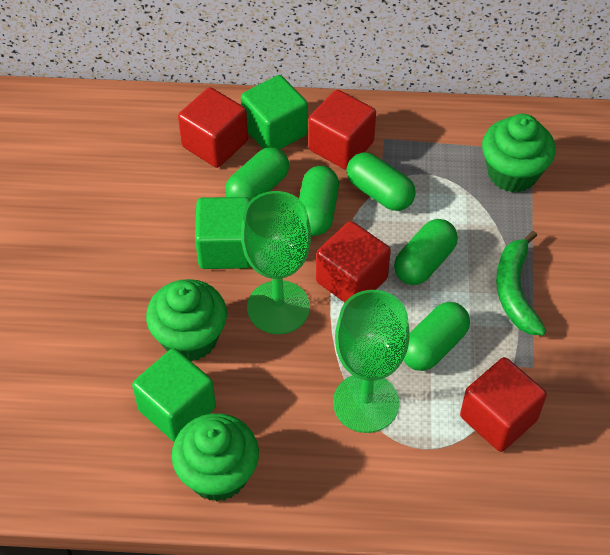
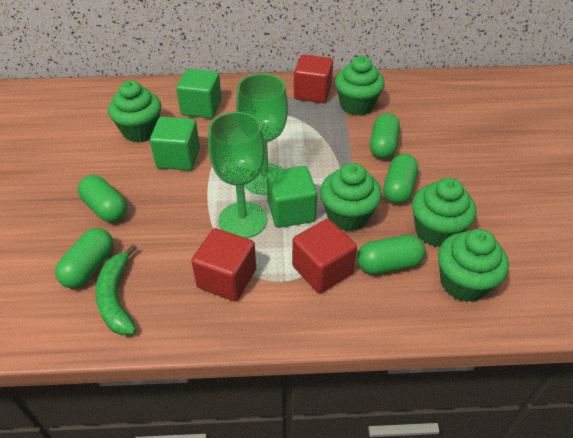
green cupcake: 3 -> 5
red cube: 4 -> 3

